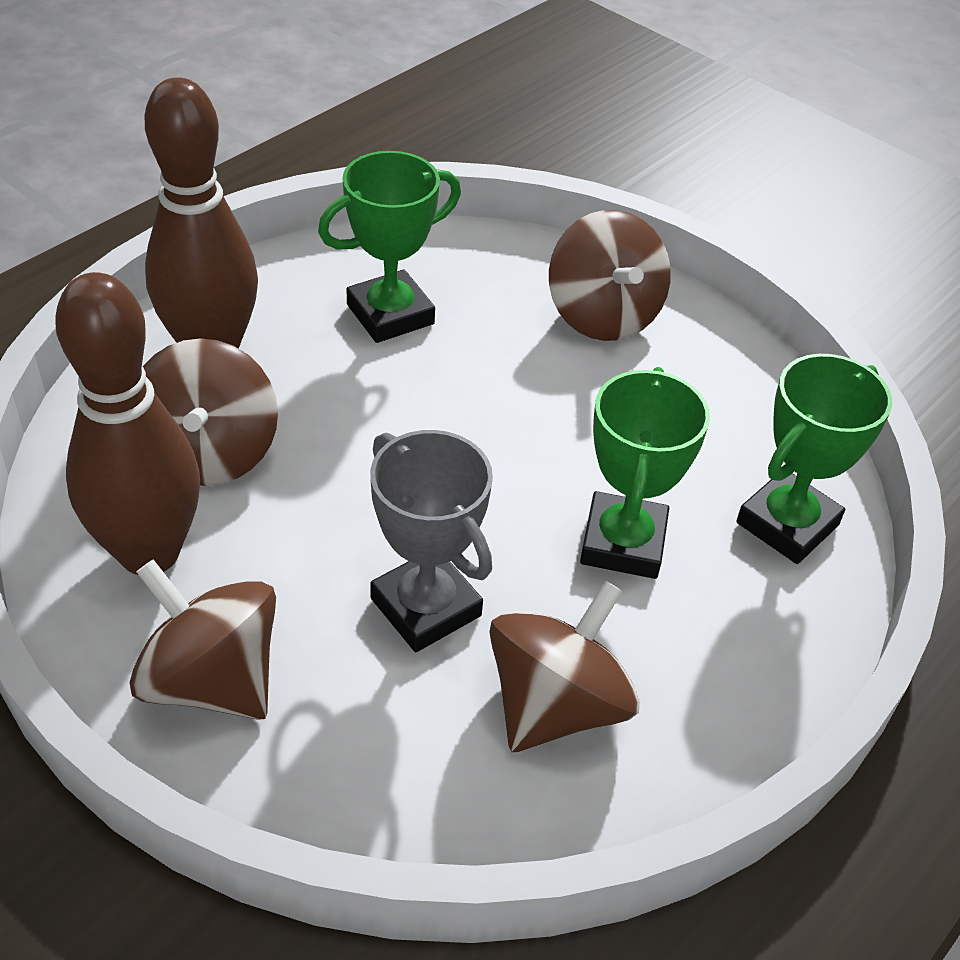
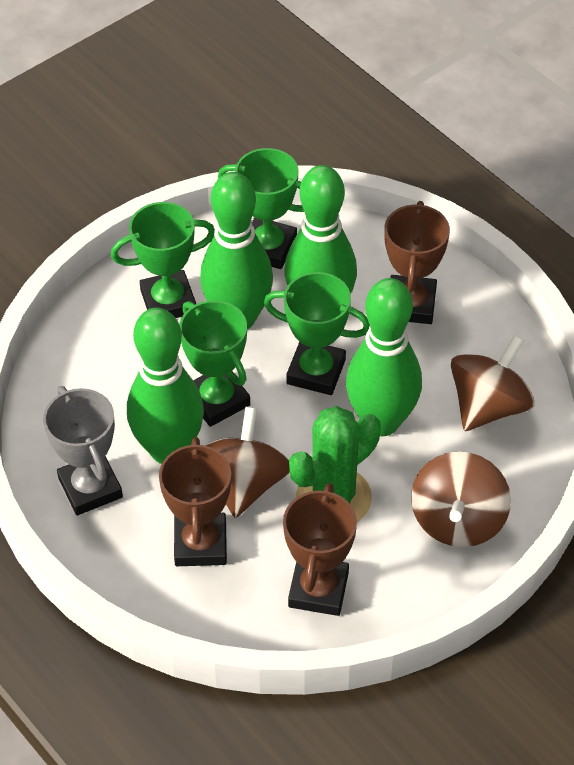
brown bowling pin: 2 -> 0
brown spinning top: 4 -> 3
brown trophy: 0 -> 3
green bowling pin: 0 -> 4
green cactus: 0 -> 1
green trophy: 3 -> 4

